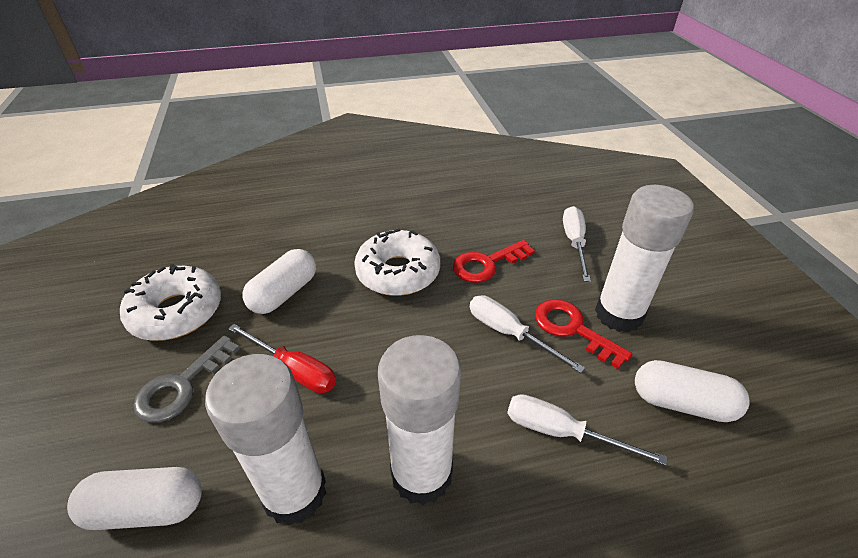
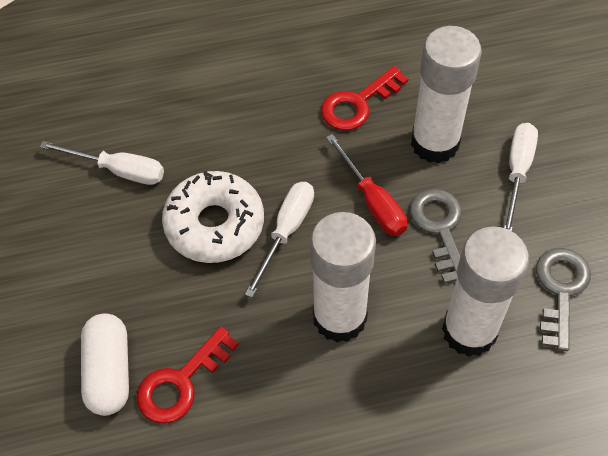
grey key: 1 -> 2
white capsule: 3 -> 1
white donut: 2 -> 1

